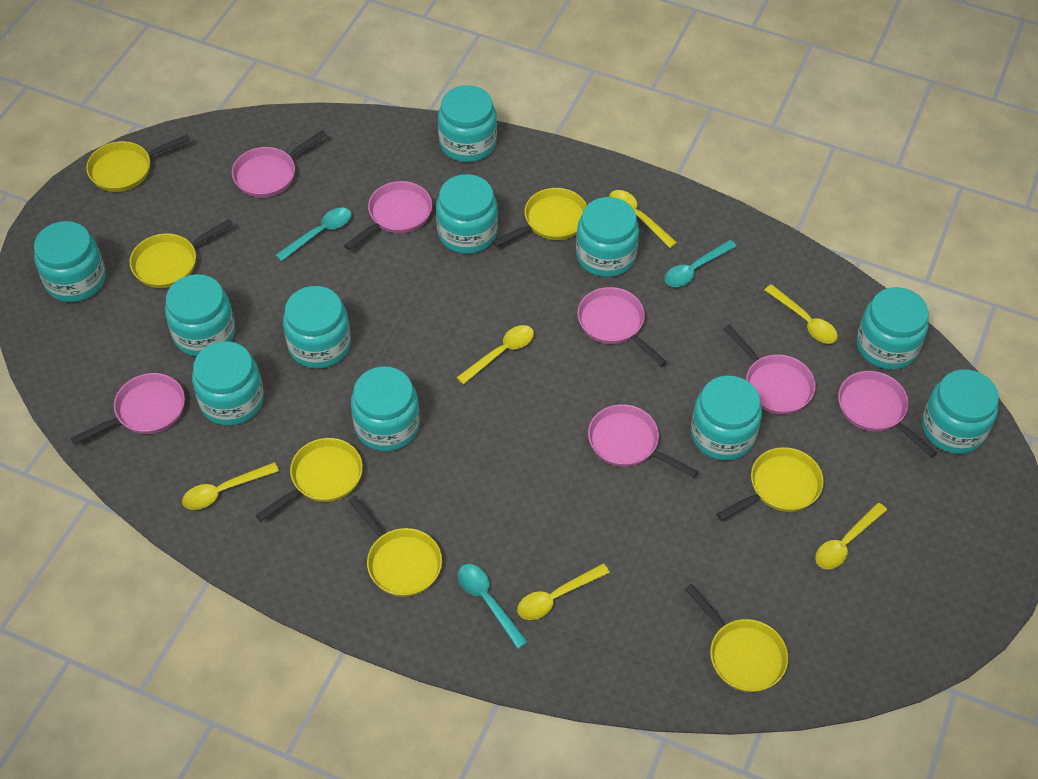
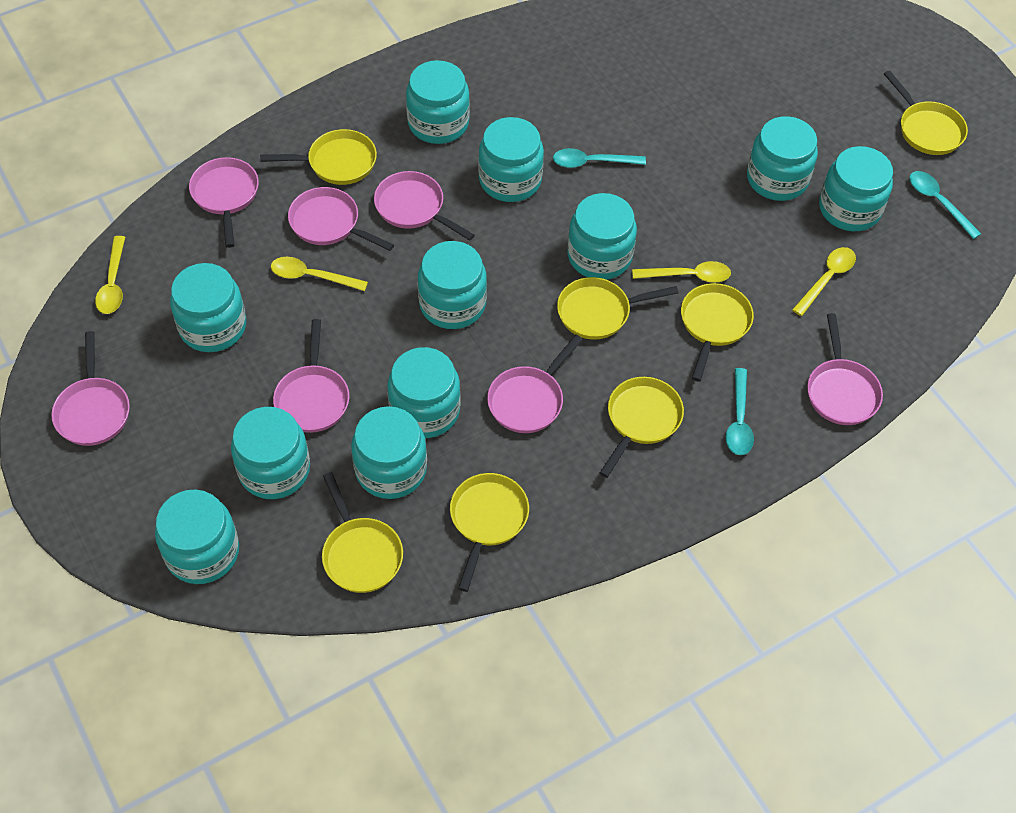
yellow spoon: 6 -> 4

